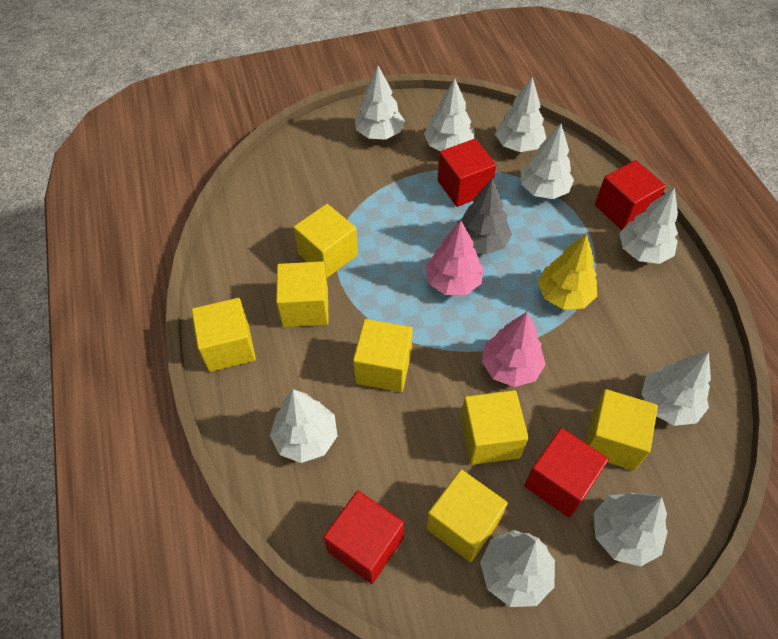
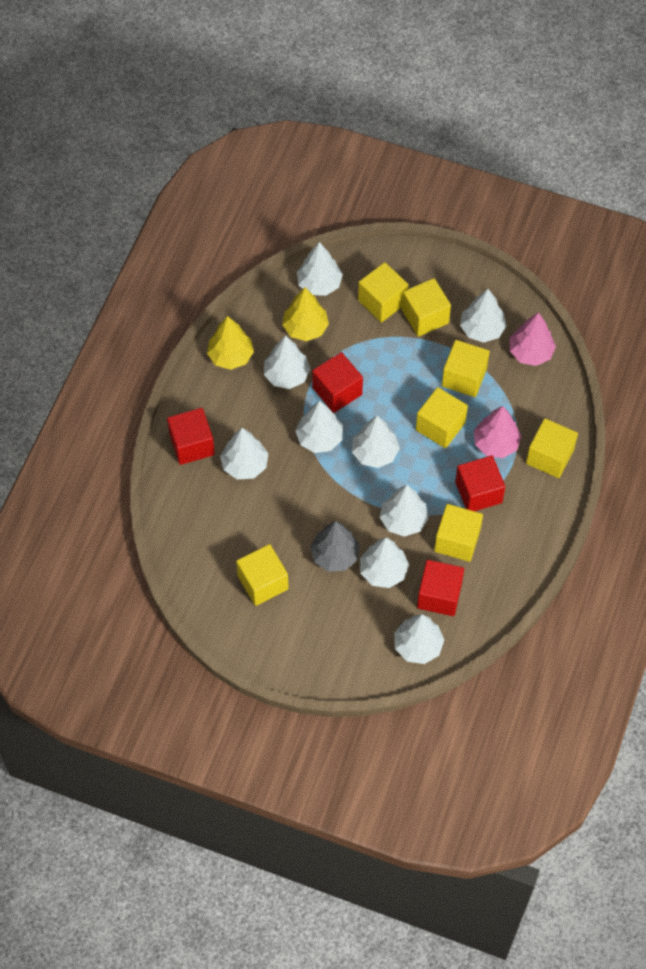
yellow tree: 1 -> 2

